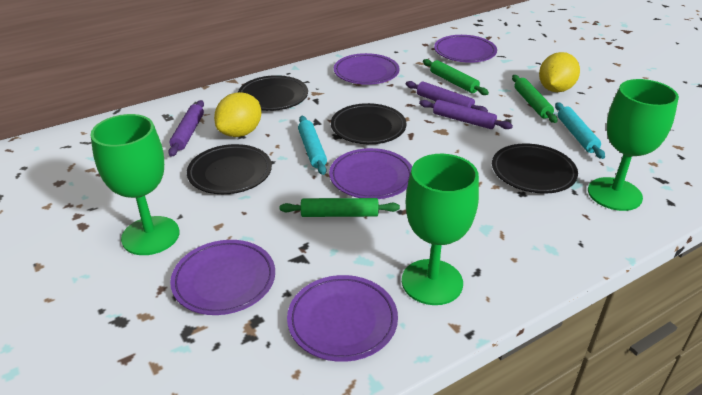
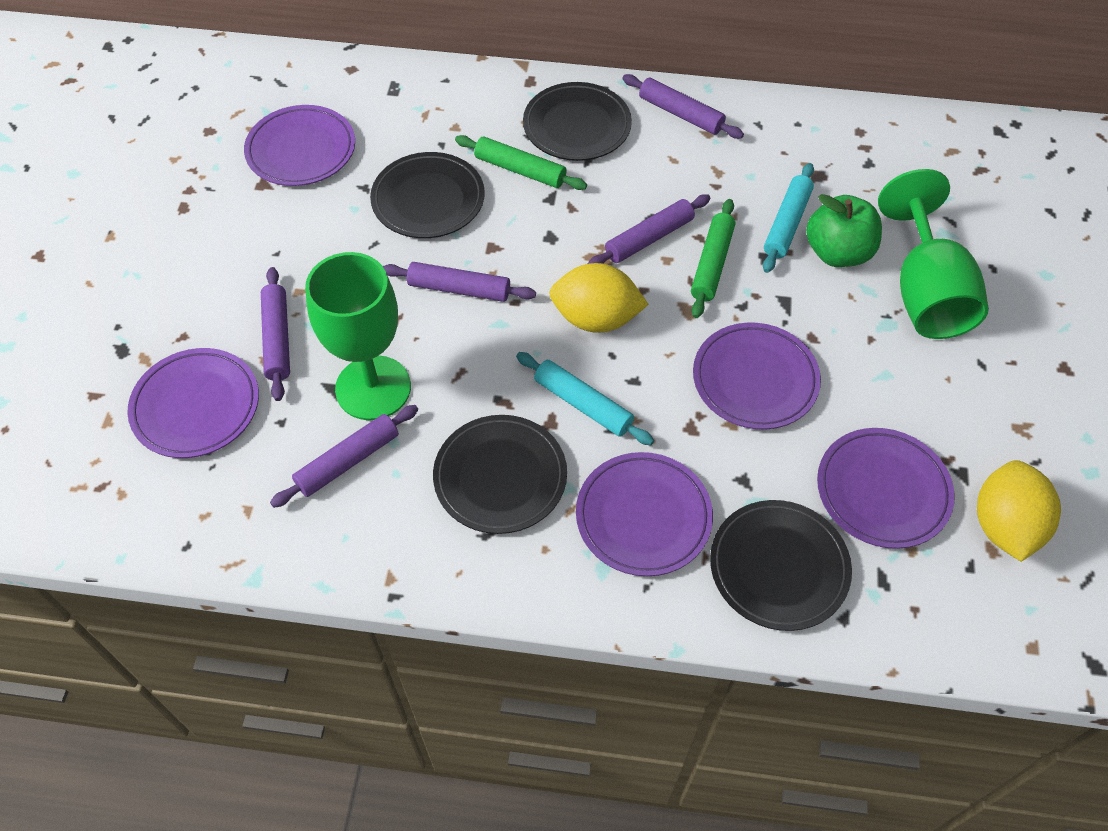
green apple: 0 -> 1
green goblet: 3 -> 2
green rolling pin: 3 -> 2
purple rolling pin: 3 -> 5

